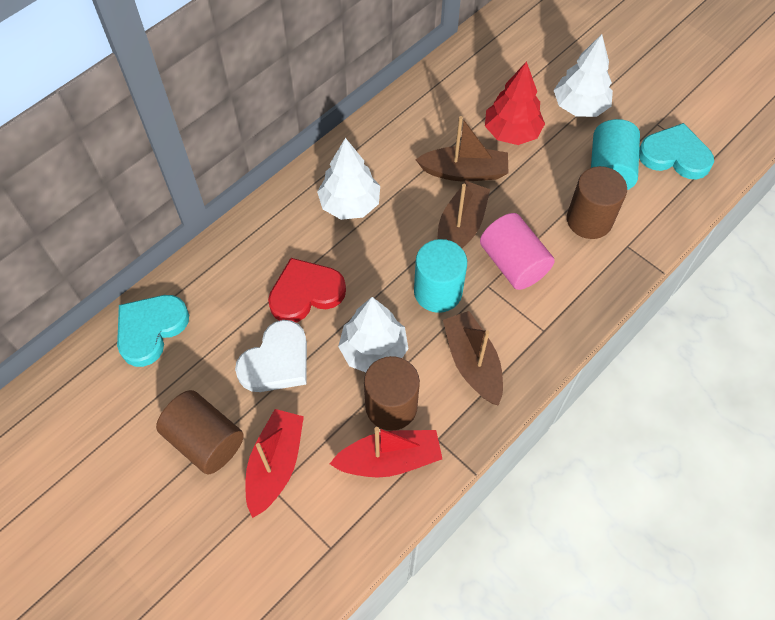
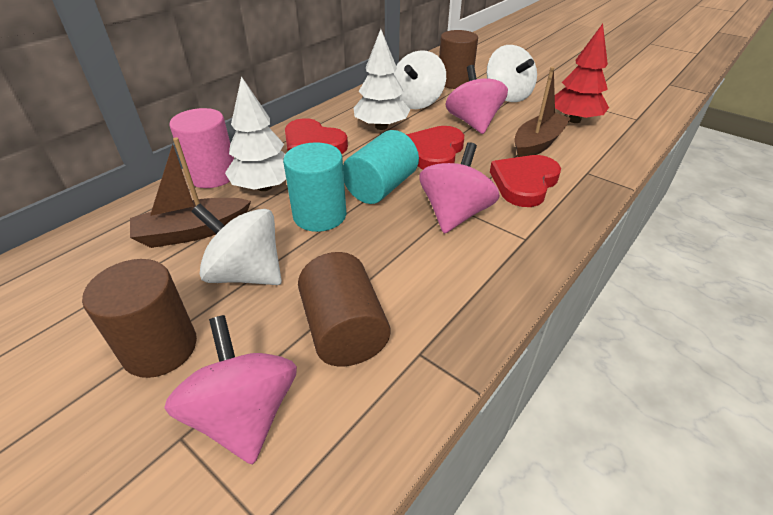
brown boat: 3 -> 2
pink spinning top: 0 -> 3
red boat: 2 -> 0
red heart: 1 -> 3
turquoise heart: 2 -> 0
white heart: 1 -> 0
white spinning top: 0 -> 3
white tree: 3 -> 2

